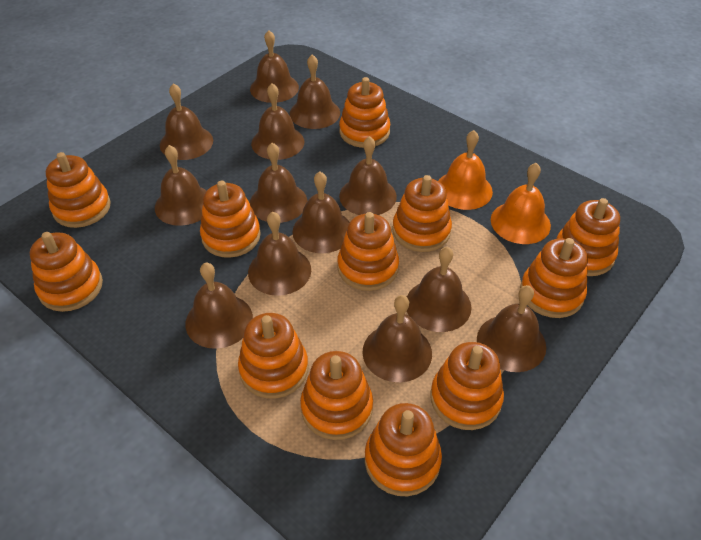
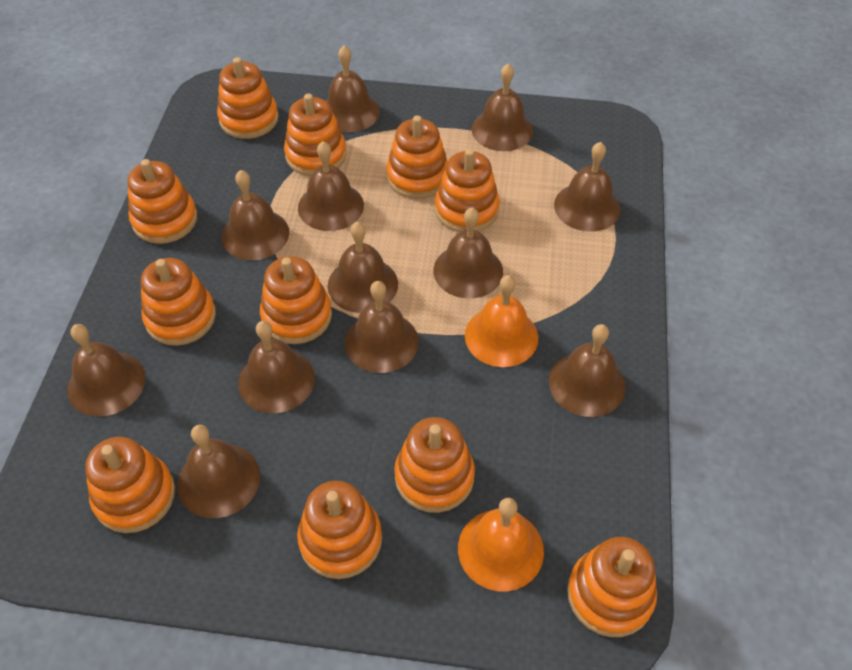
brown bell: 13 -> 12
orange stacking toy: 12 -> 11

